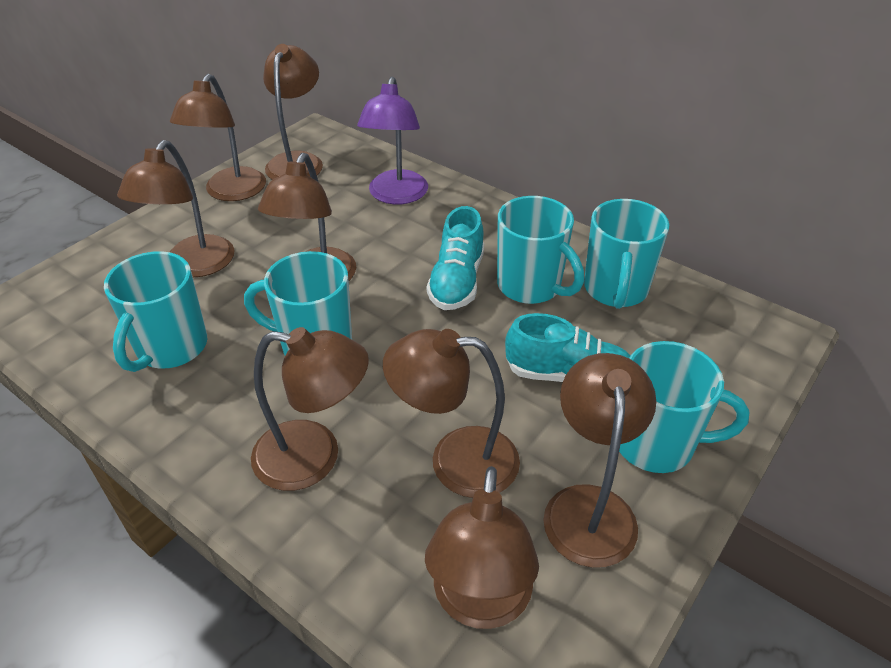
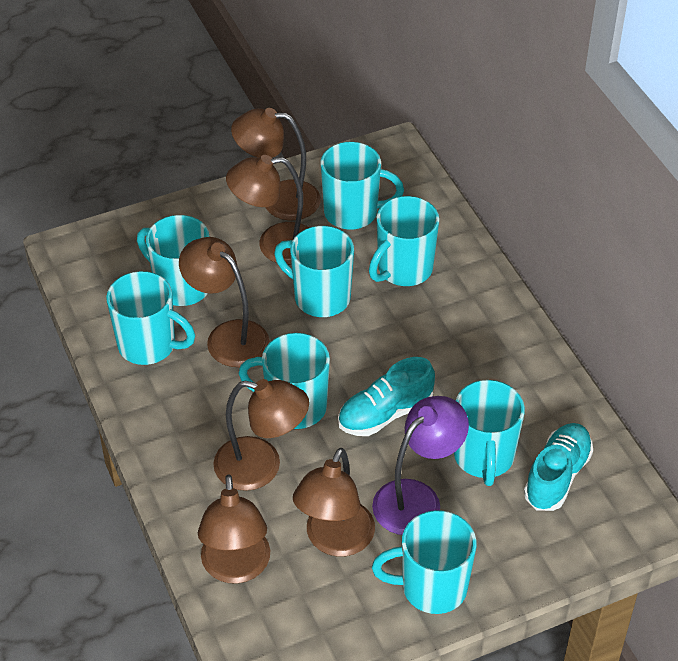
brown lamp: 8 -> 6
turquoise mug: 5 -> 8

